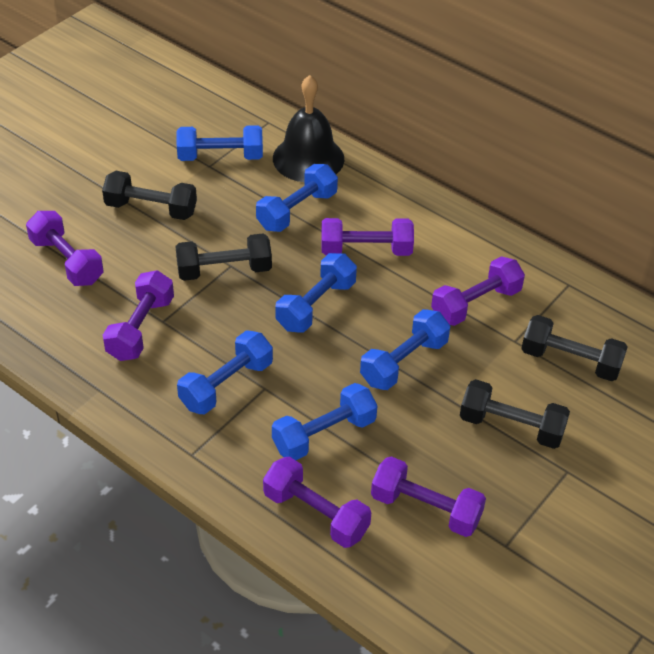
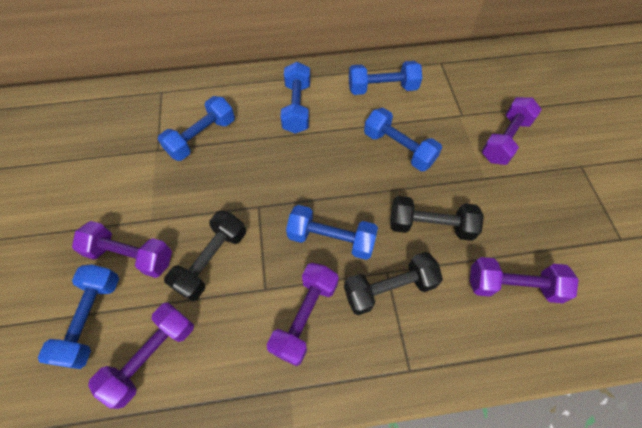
black bell: 1 -> 0
black dumbbell: 4 -> 3
purple dumbbell: 6 -> 5

